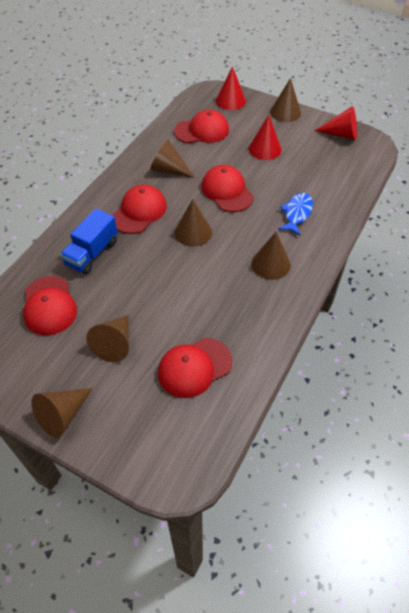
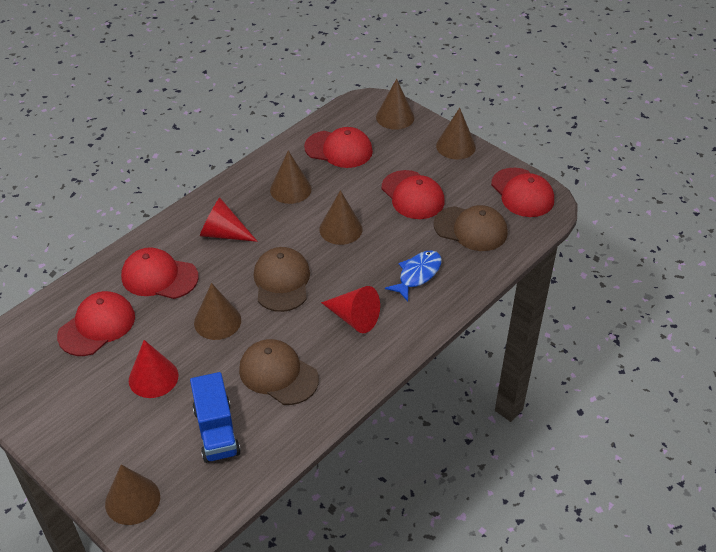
brown cap: 0 -> 3

